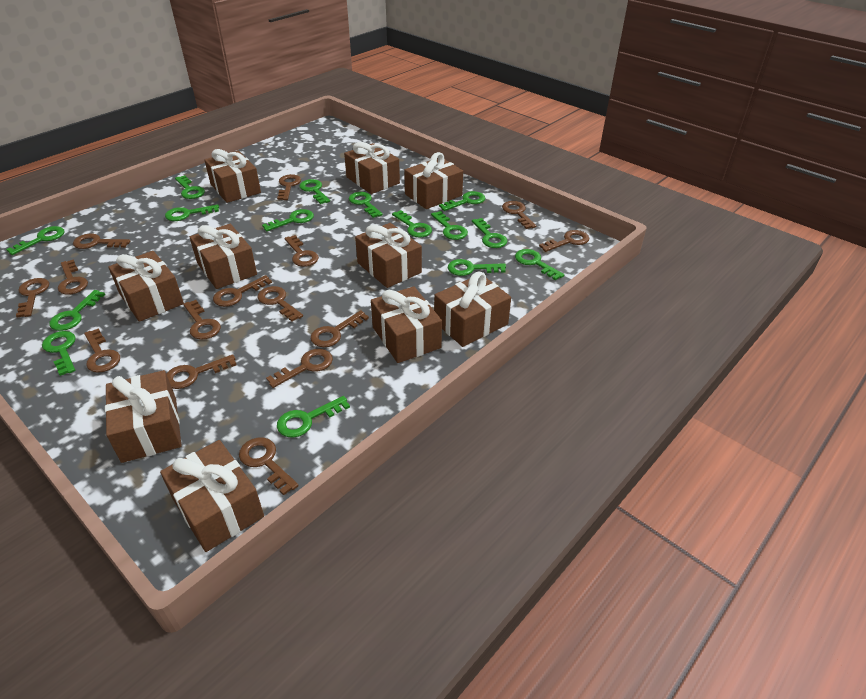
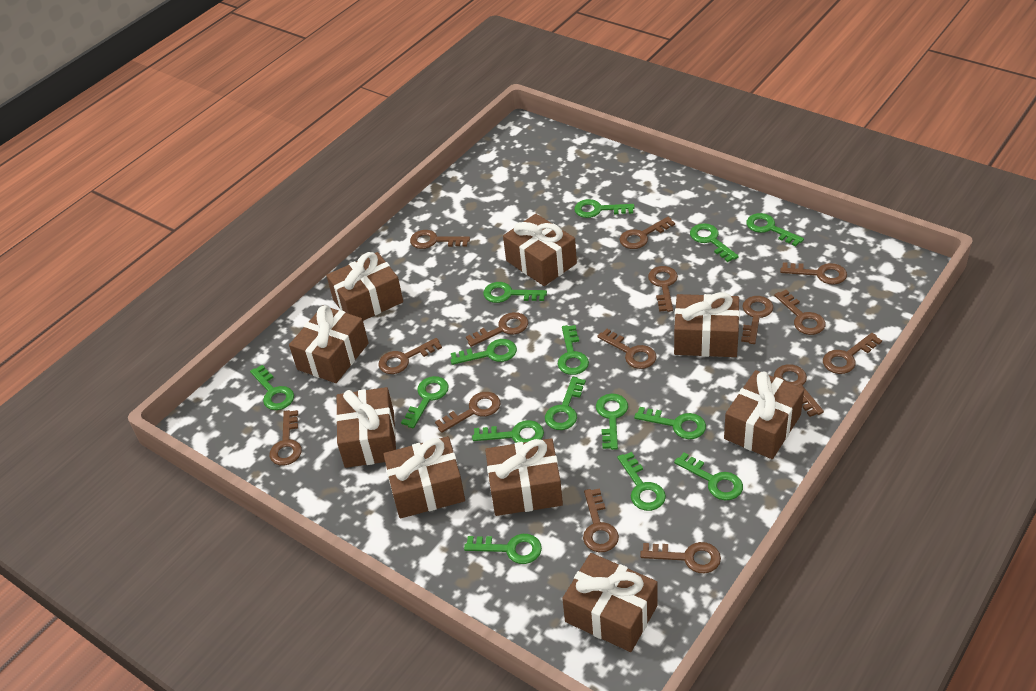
brown gift: 10 -> 9

